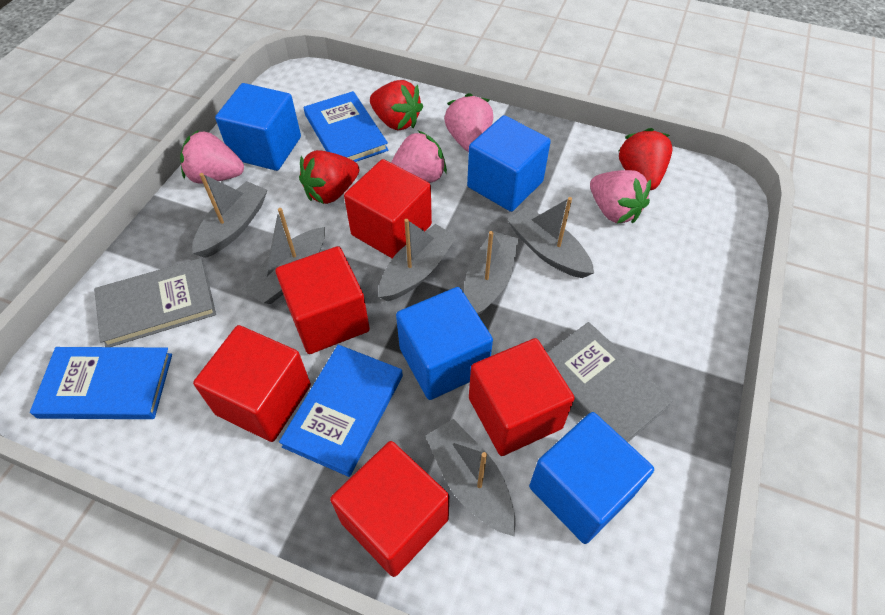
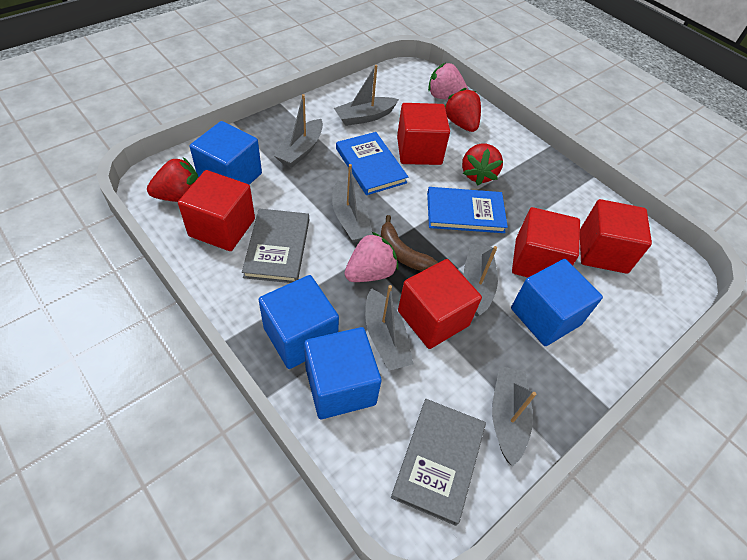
blue book: 3 -> 2
brown banana: 0 -> 1
pink strawberry: 4 -> 2

